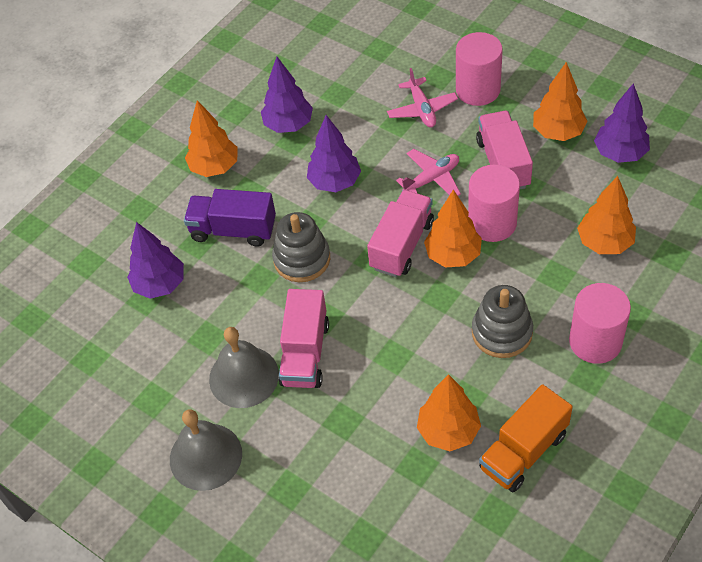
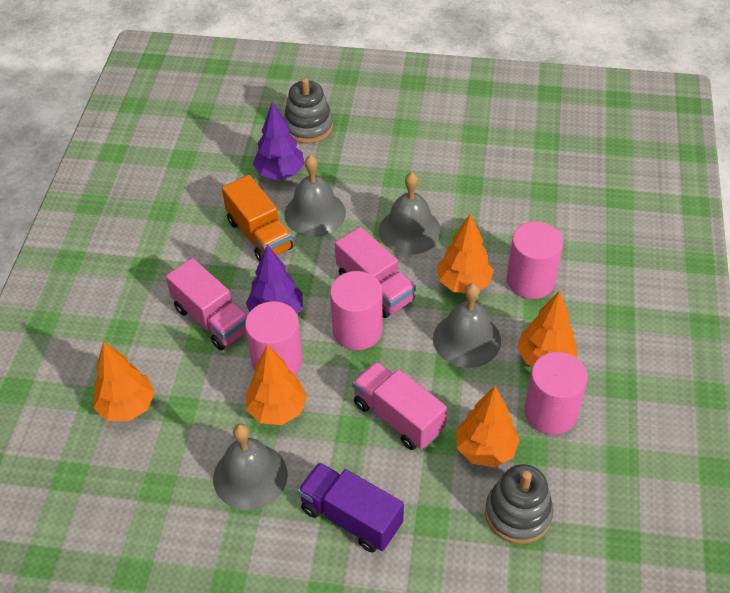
grey bell: 2 -> 4
pink cylinder: 3 -> 4
pink plane: 2 -> 0
purple tree: 4 -> 2

